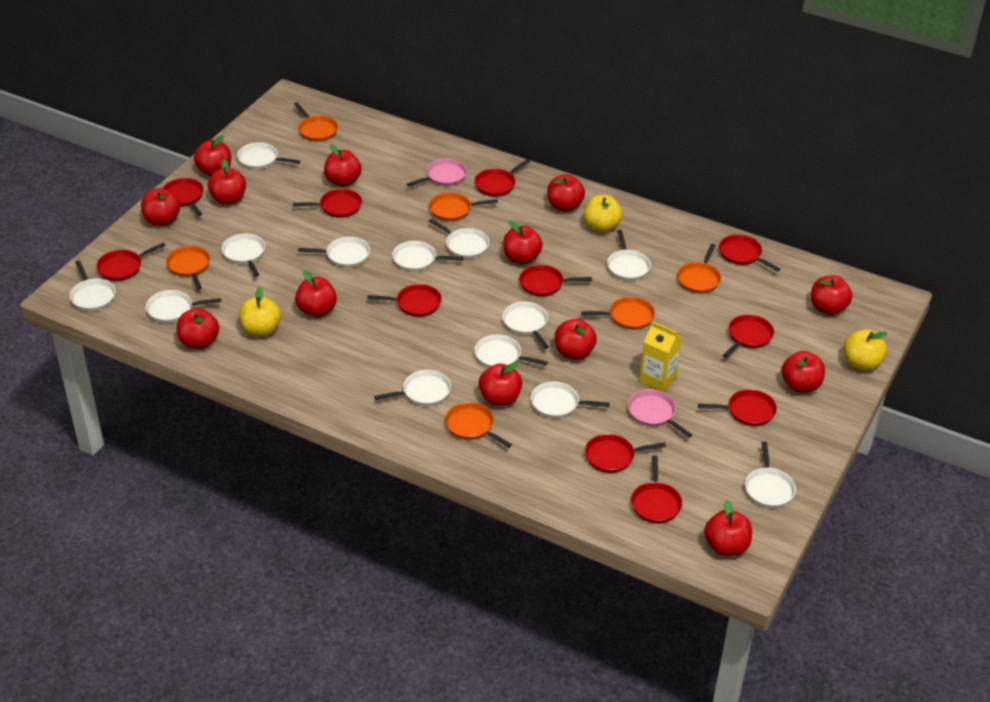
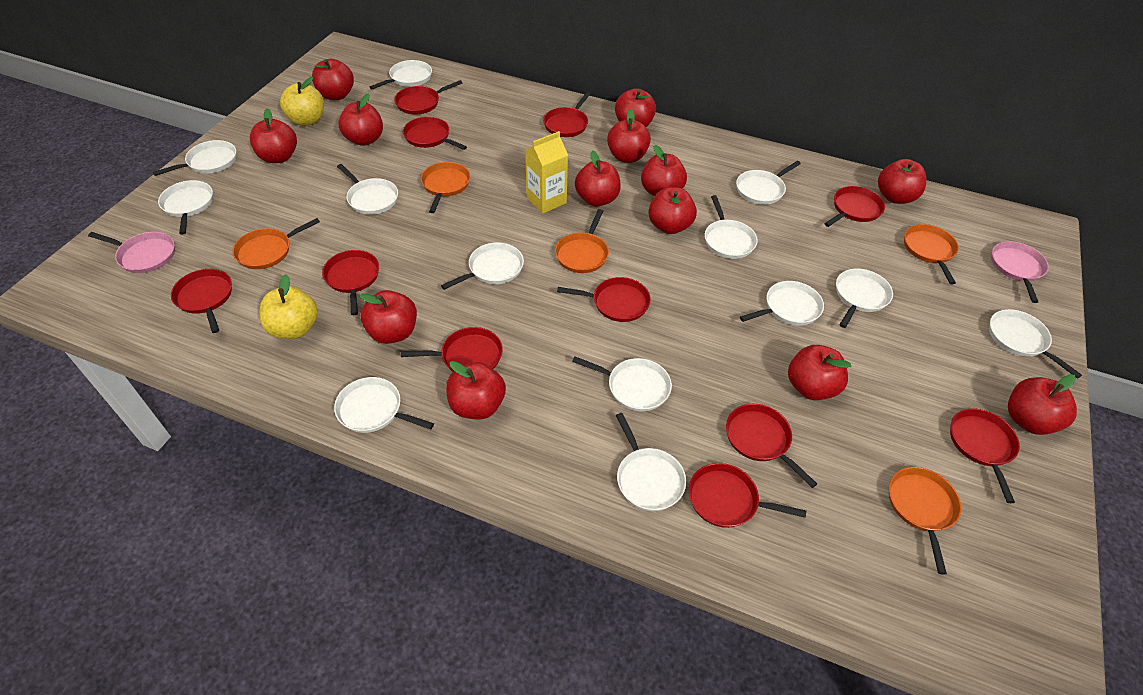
orange pan: 6 -> 5
yellow apple: 3 -> 2

